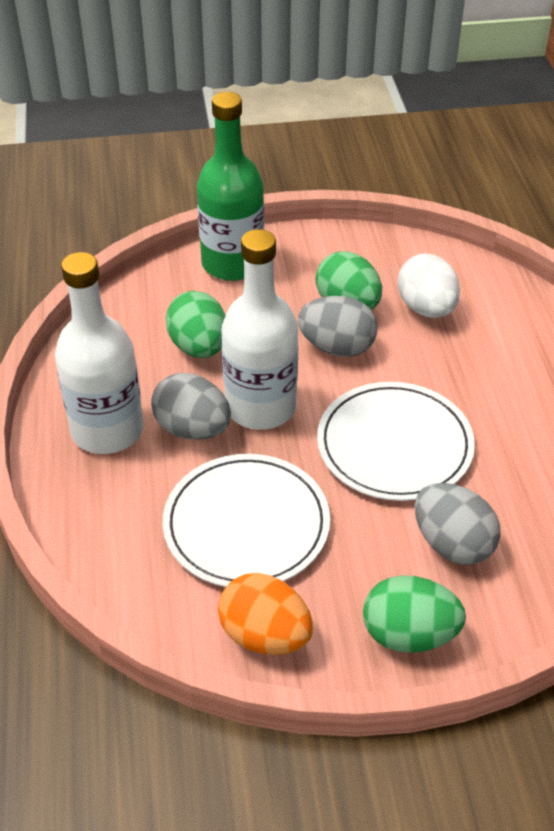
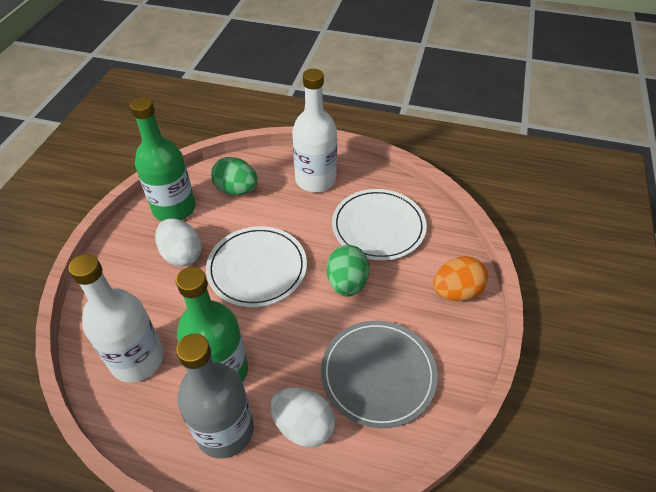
green bottle: 1 -> 2
green egg: 3 -> 2
grey bottle: 0 -> 1
grey egg: 3 -> 0
grey plate: 0 -> 1
white egg: 1 -> 2

